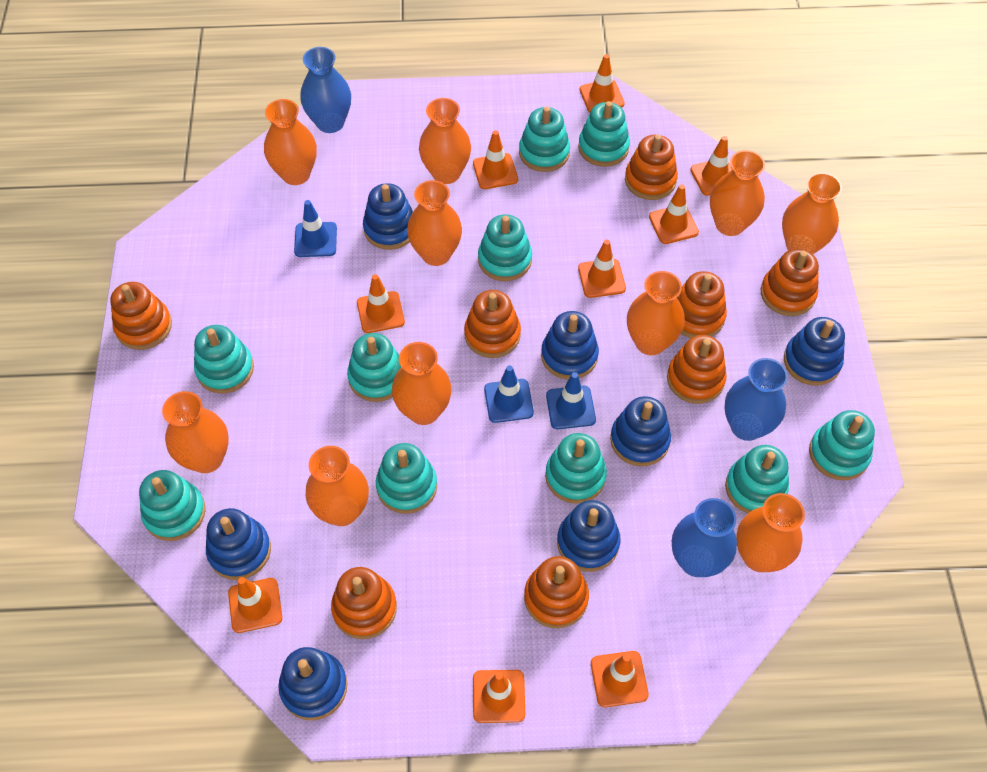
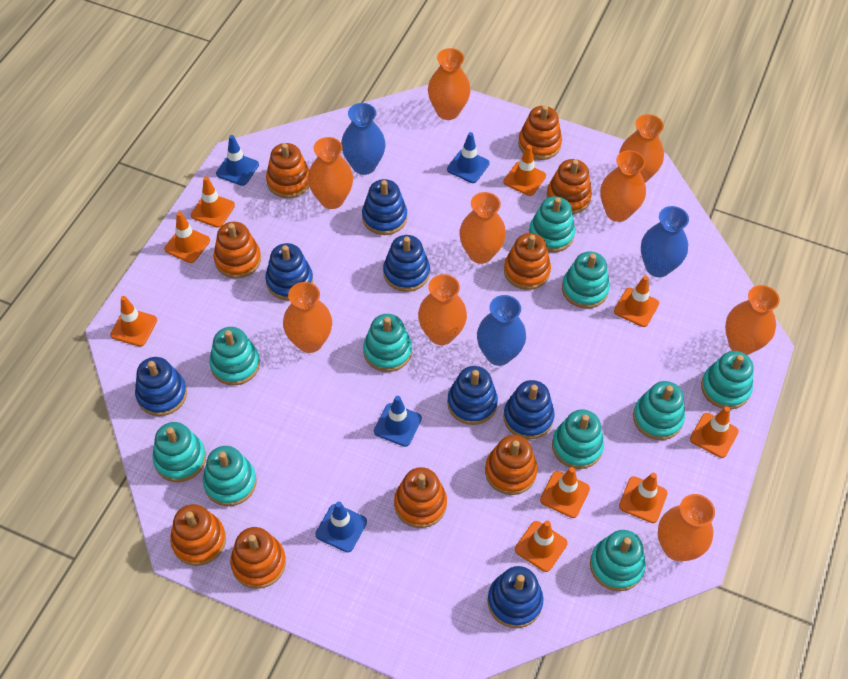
blue traffic cone: 3 -> 4
orange stacking toy: 8 -> 9
orange vase: 10 -> 9

